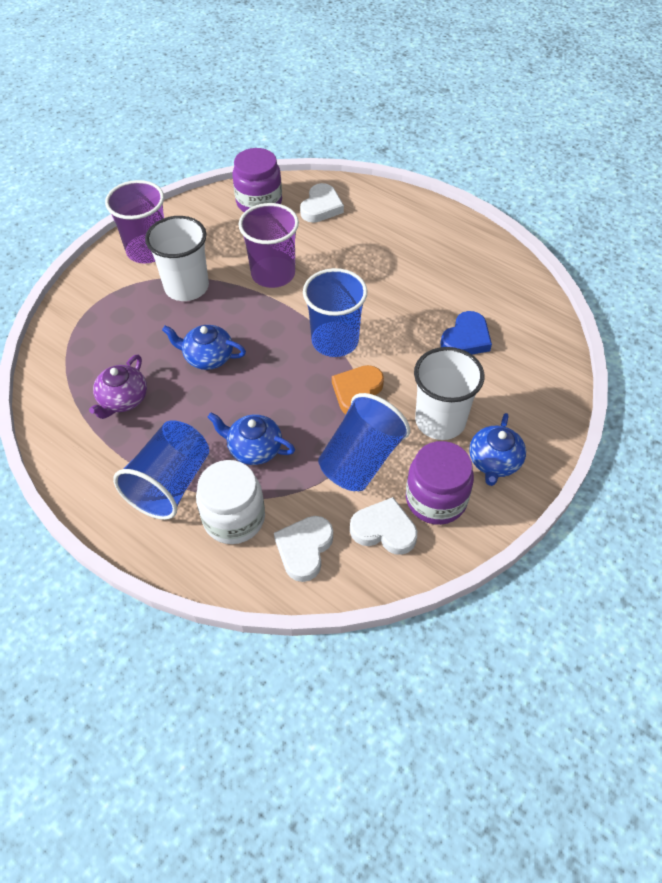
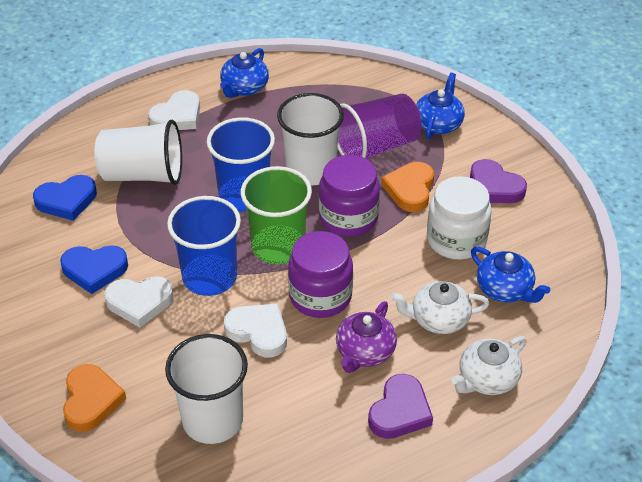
blue cup: 3 -> 2
blue heart: 1 -> 2
green cup: 0 -> 1
orange heart: 1 -> 2
purple cup: 2 -> 1
purple heart: 0 -> 2
white cup: 2 -> 3
white teapot: 0 -> 2

